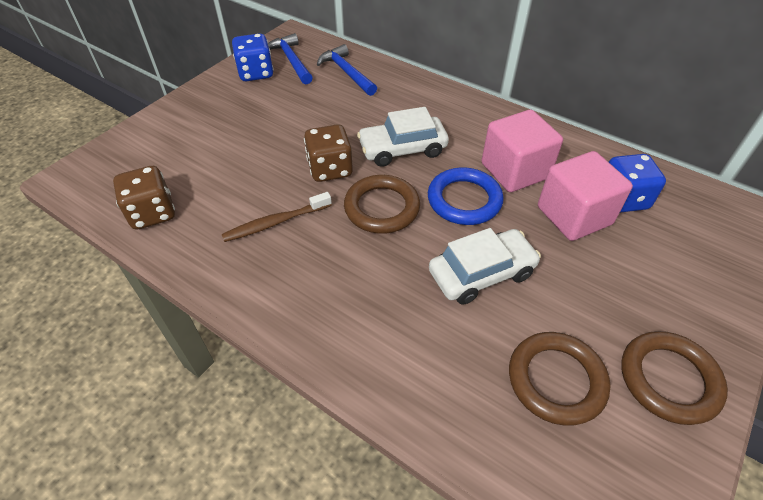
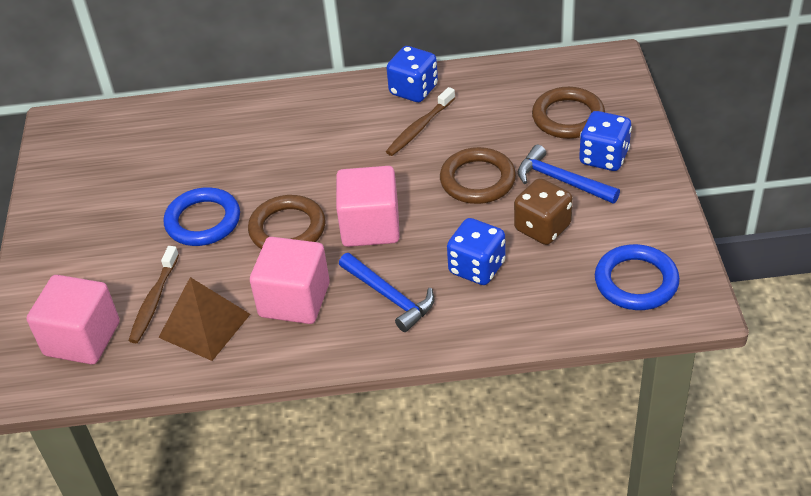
blue dice: 2 -> 3
blue ring: 1 -> 2
brown dice: 2 -> 1
brown pyramid: 0 -> 1
brown toothbrush: 1 -> 2
pink cube: 2 -> 3
white car: 2 -> 0

